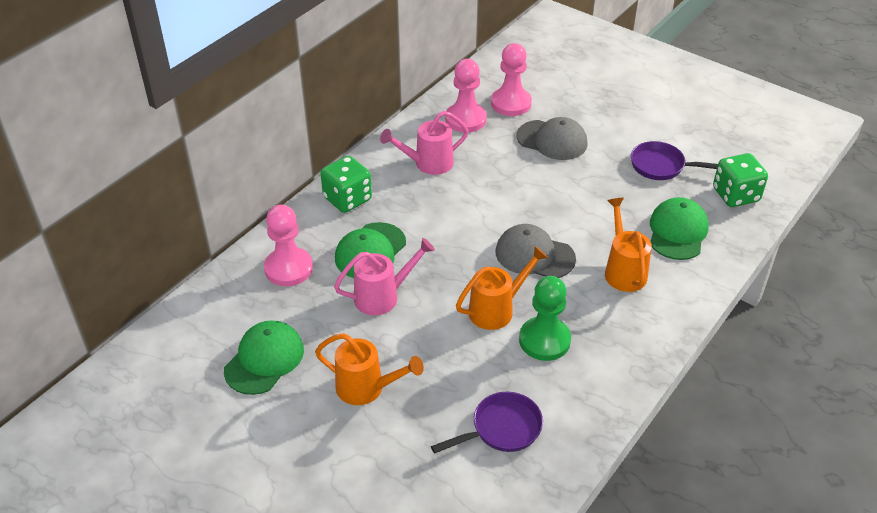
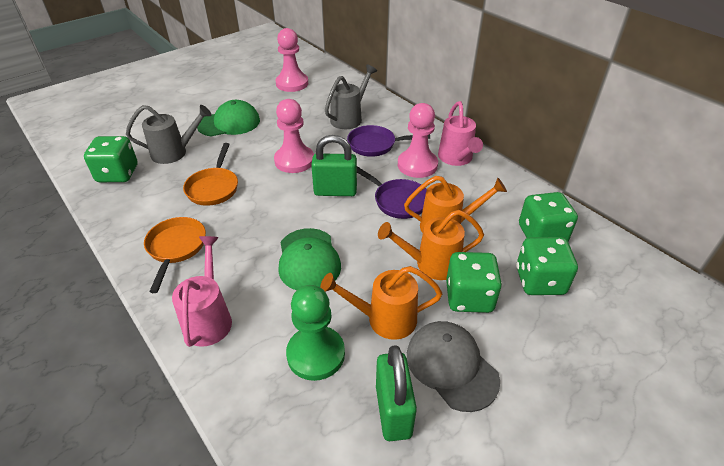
green cap: 3 -> 2
green dice: 2 -> 4
green padlock: 0 -> 2
grey cap: 2 -> 1
grey watering can: 0 -> 2
orange pan: 0 -> 2

